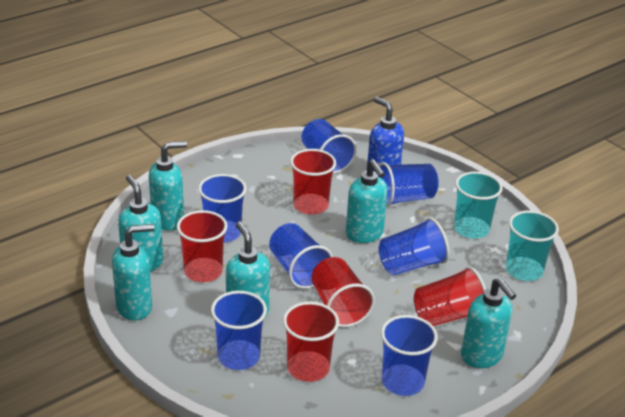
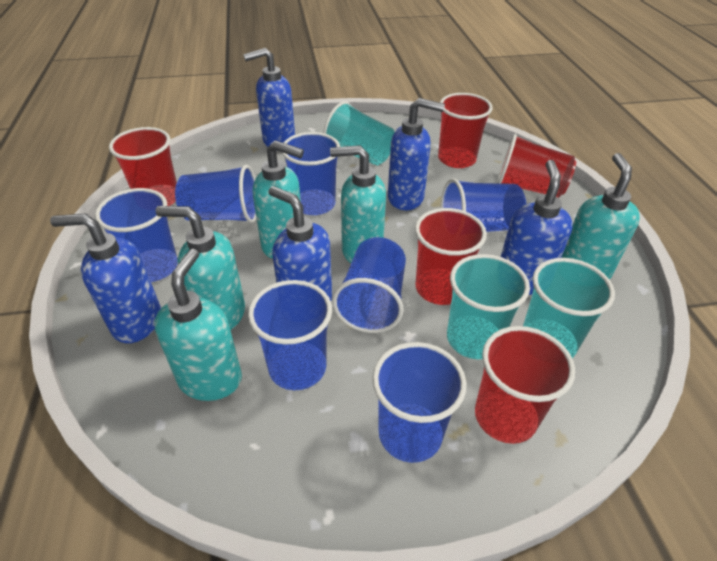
blue soap dispenser: 1 -> 5
turquoise cup: 2 -> 3
turquoise soap dispenser: 6 -> 5

